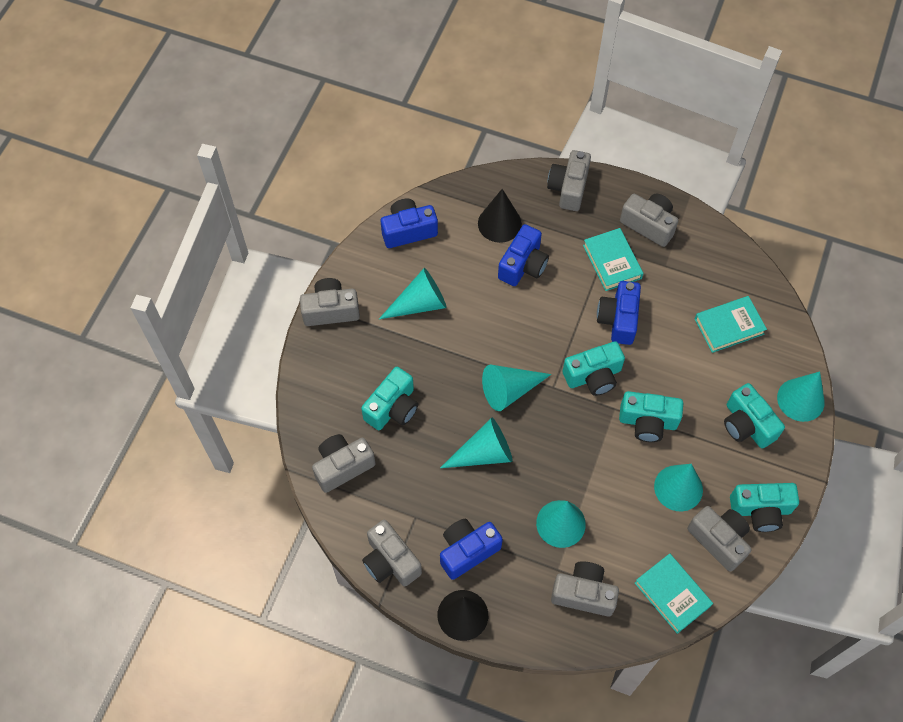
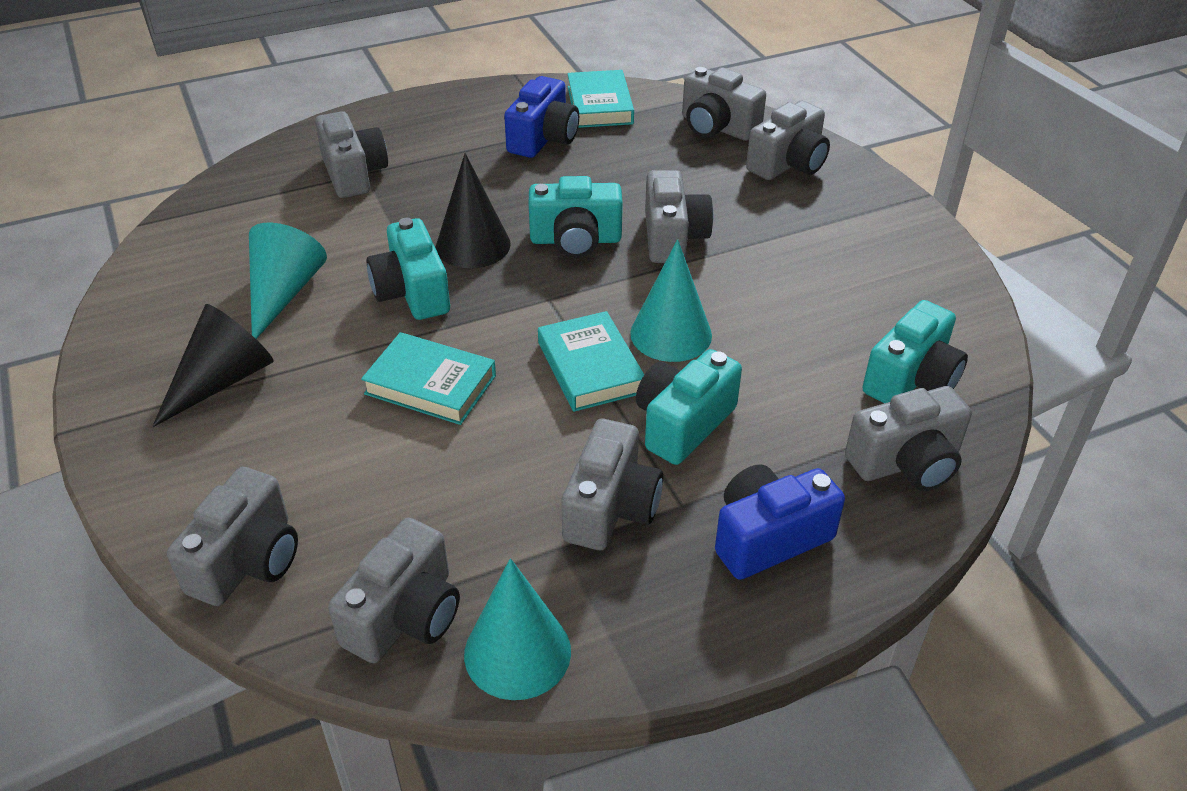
blue camera: 4 -> 2
grey camera: 7 -> 8
turquoise camera: 5 -> 4
turquoise cone: 6 -> 3

